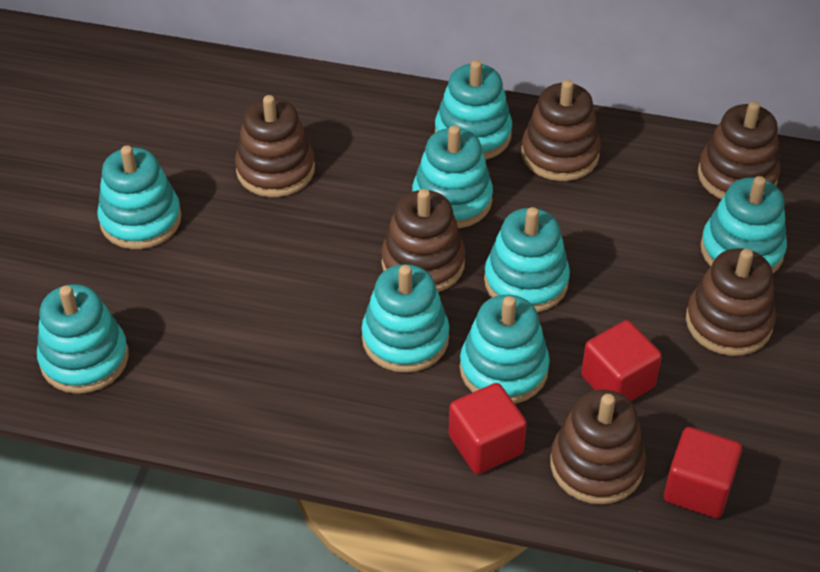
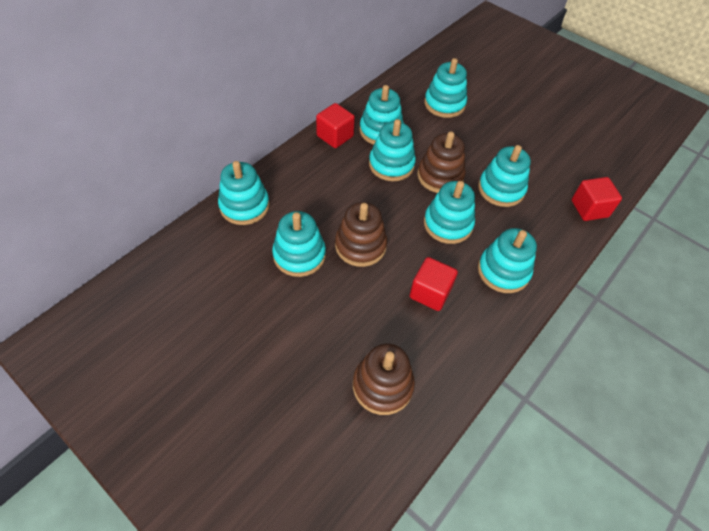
brown stacking toy: 6 -> 3

